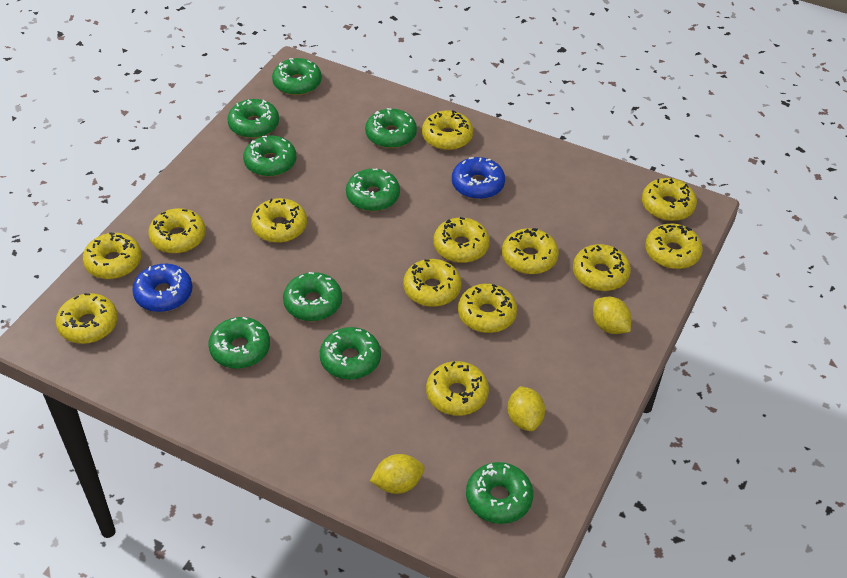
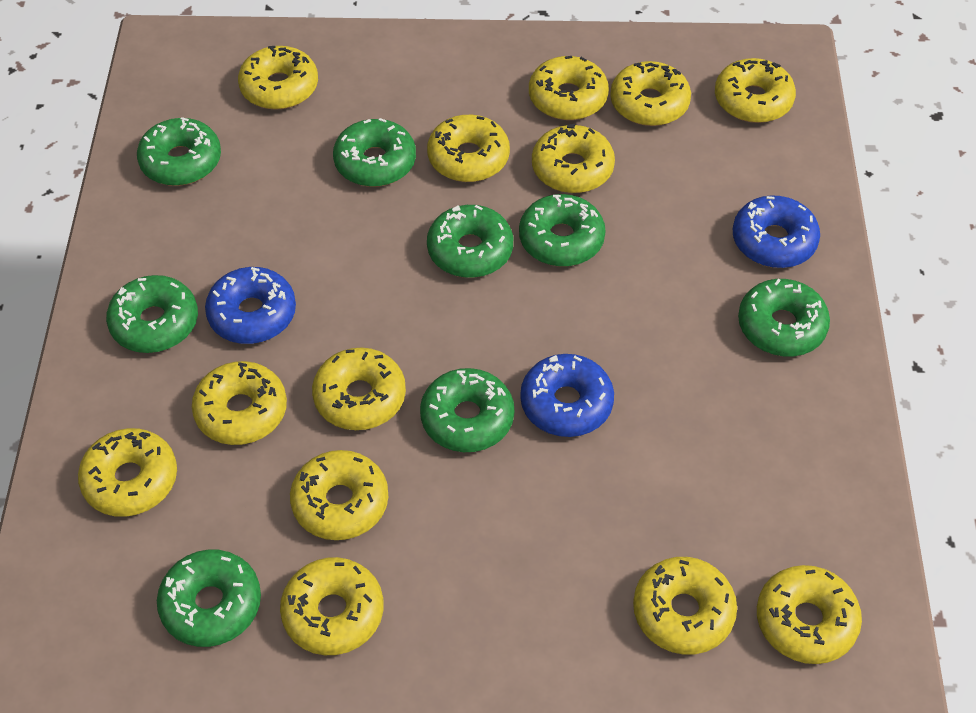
blue donut: 2 -> 3
green donut: 9 -> 8
yellow lemon: 3 -> 0

